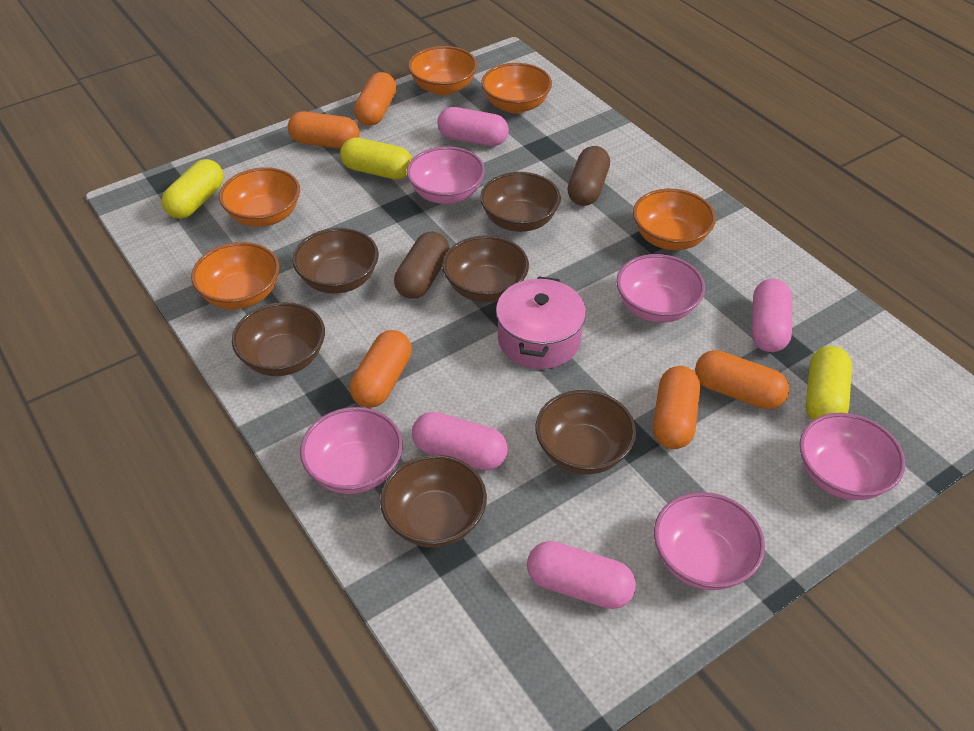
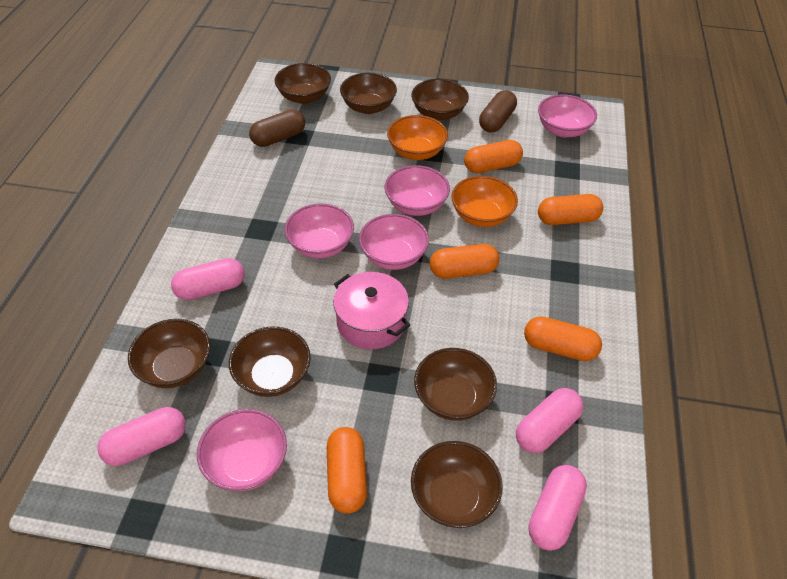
brown bowl: 6 -> 7
orange bowl: 5 -> 2
yellow capsule: 3 -> 0

